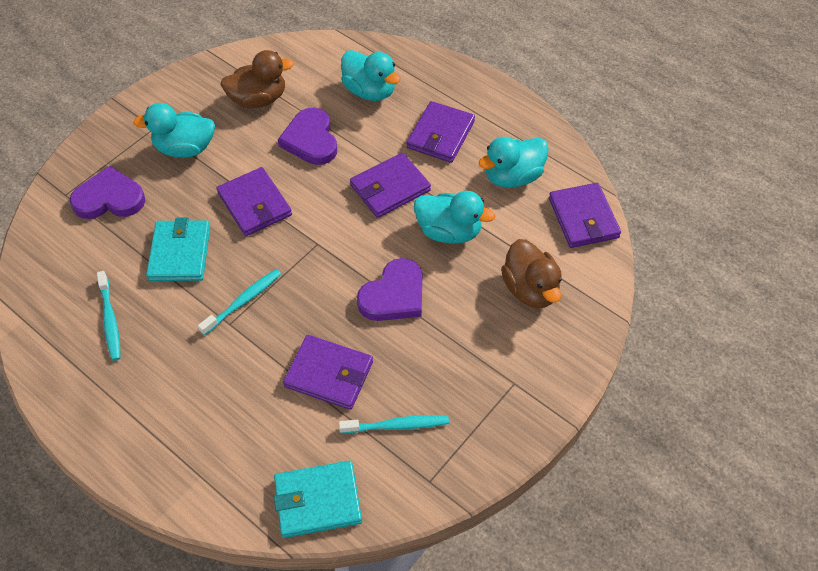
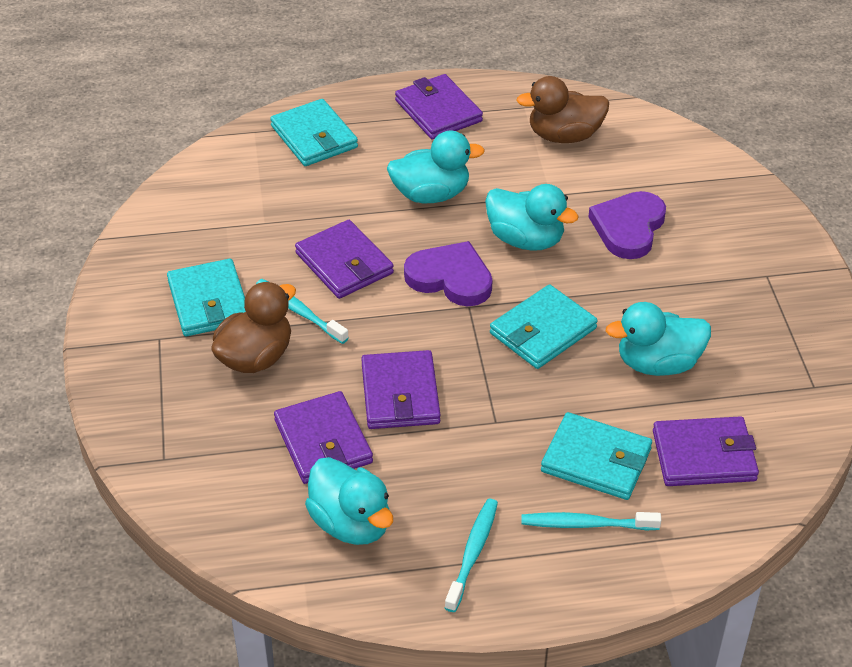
purple heart: 3 -> 2
turquoise wallet: 2 -> 4

